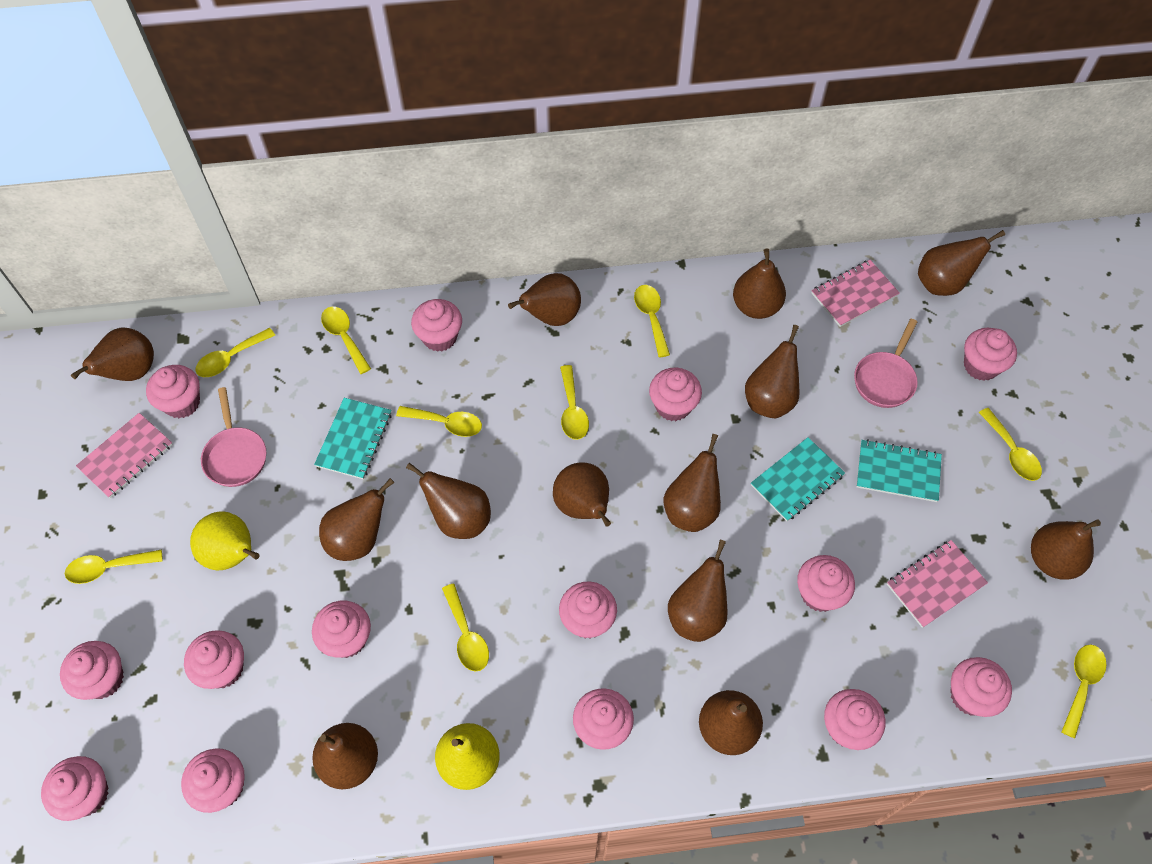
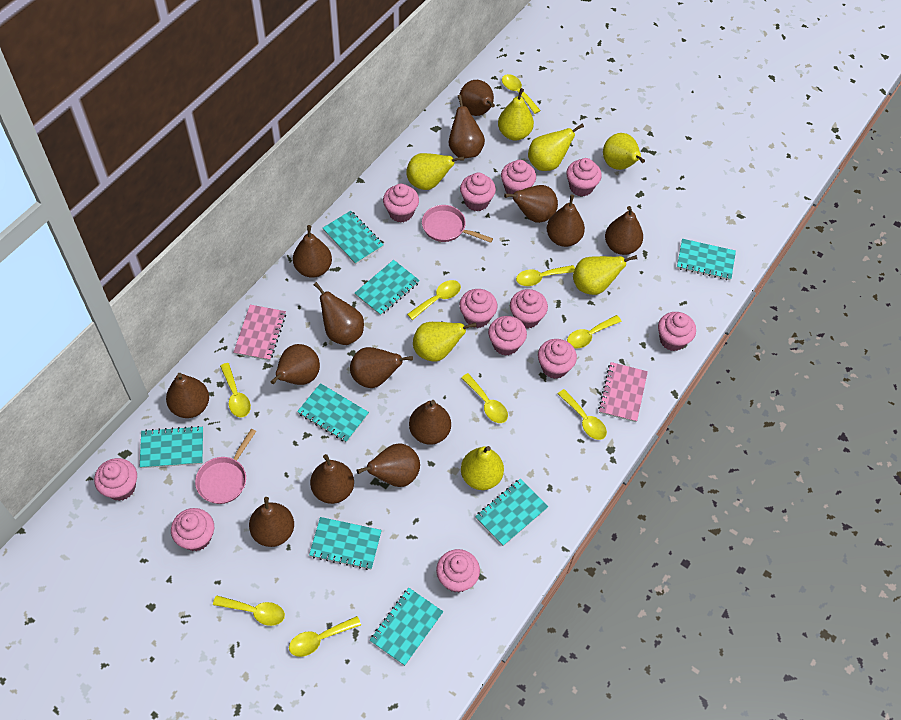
brown pear: 13 -> 14
pink cupcake: 14 -> 12
pink notebook: 3 -> 2
turquoise notebook: 3 -> 8
yellow pear: 2 -> 7

